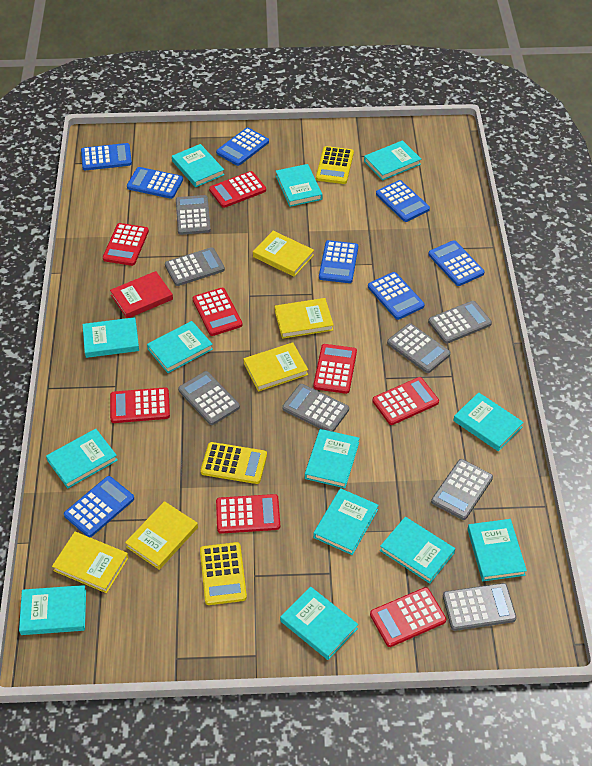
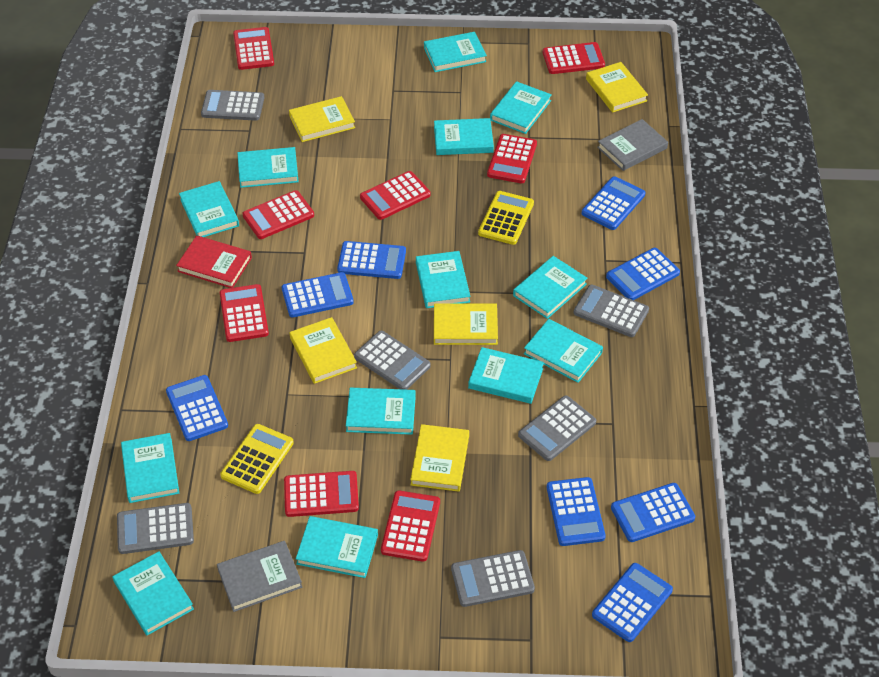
grey book: 0 -> 2
grey calculator: 8 -> 6
yellow calculator: 3 -> 2

